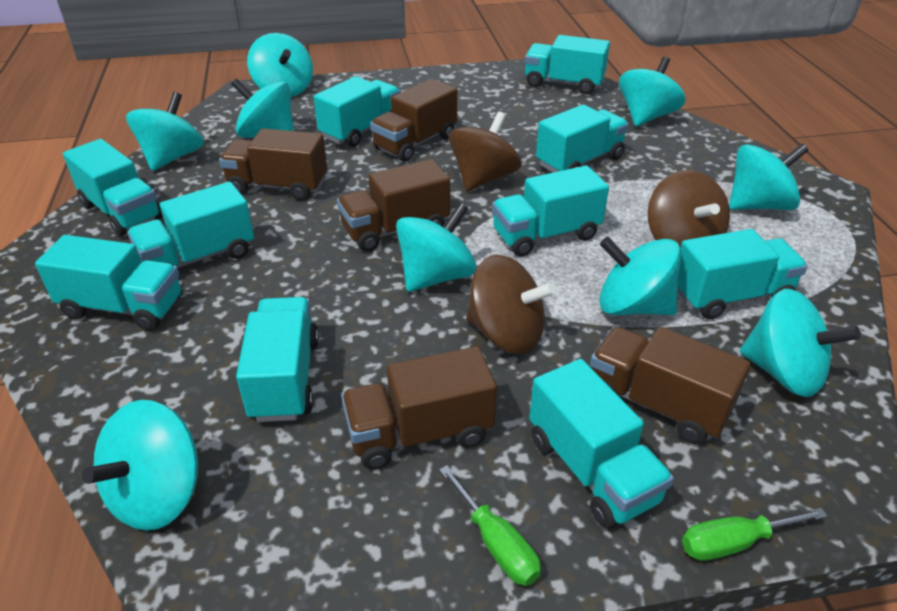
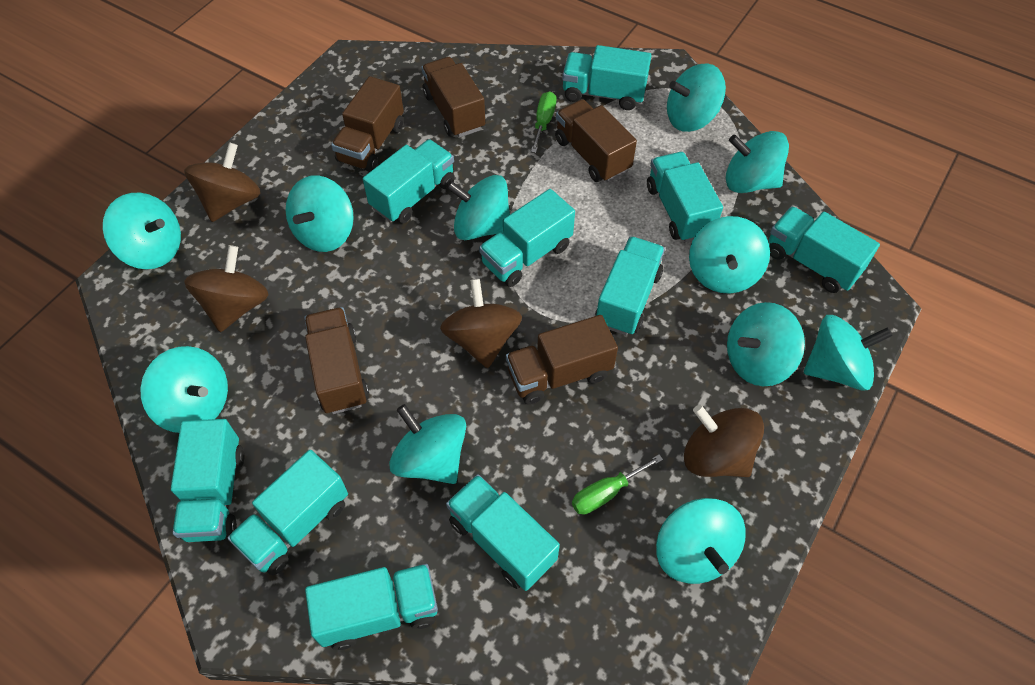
brown spinning top: 3 -> 4
turquoise spinning top: 9 -> 11

